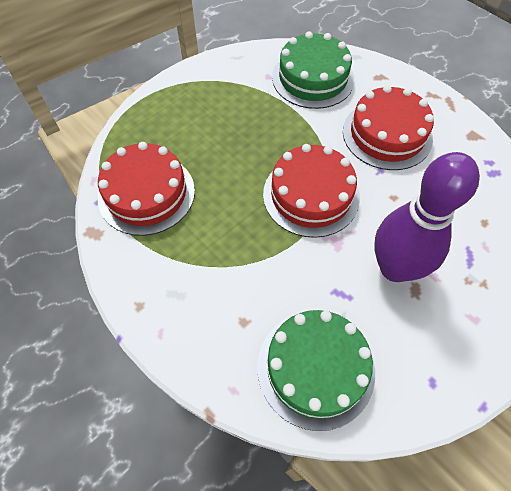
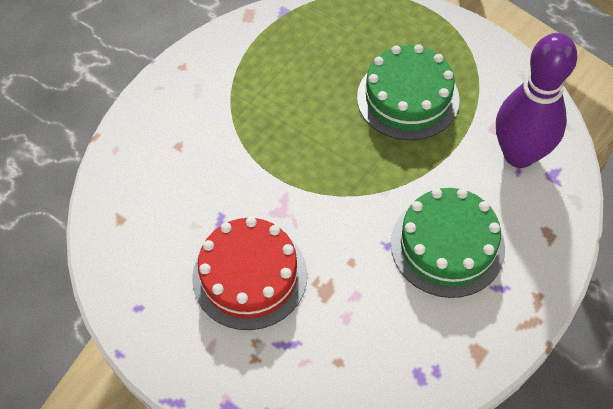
red cake: 3 -> 1

